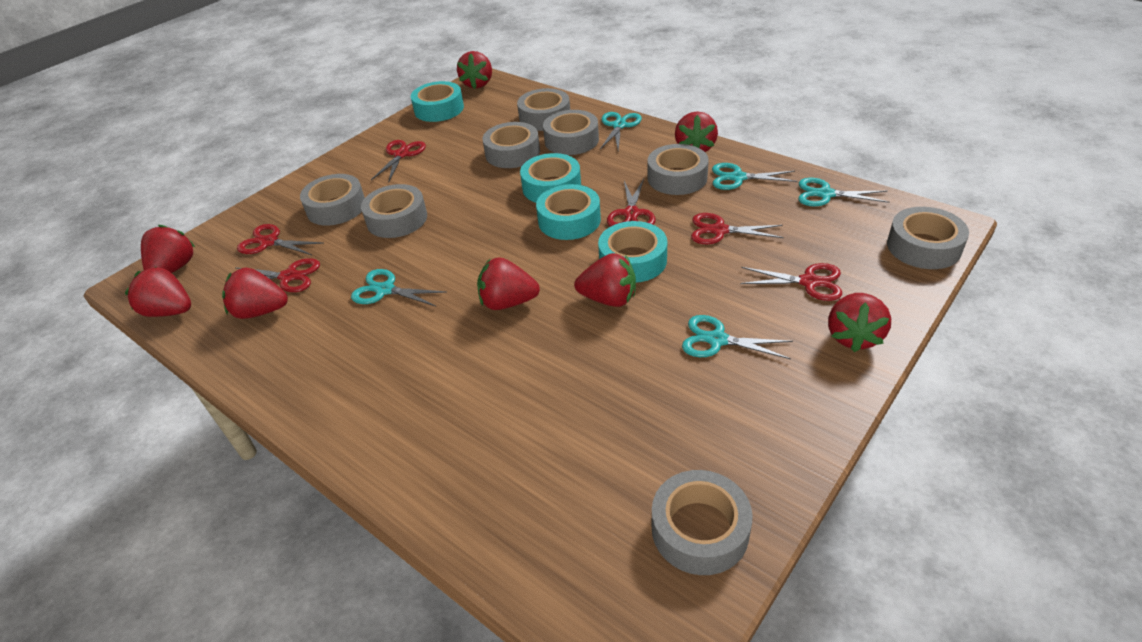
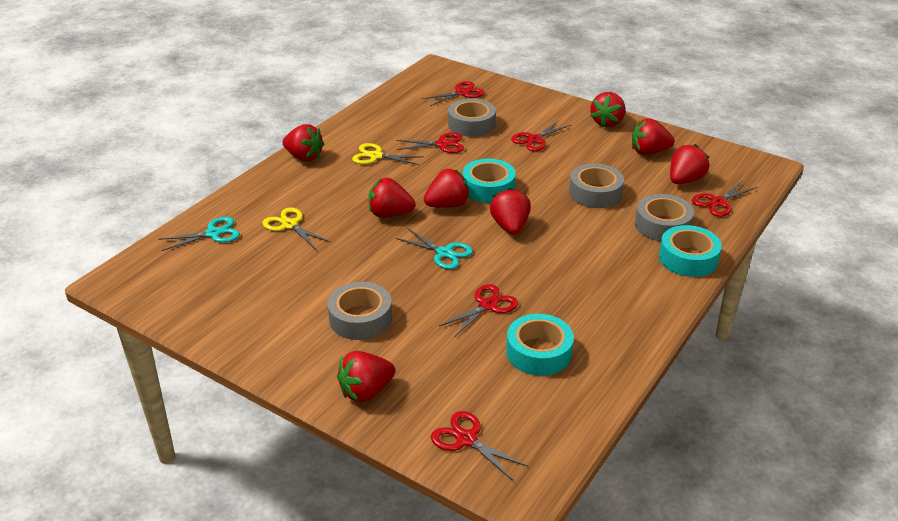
grey tape: 8 -> 4
turquoise scissors: 5 -> 2
turquoise tape: 4 -> 3
yellow scissors: 0 -> 2

